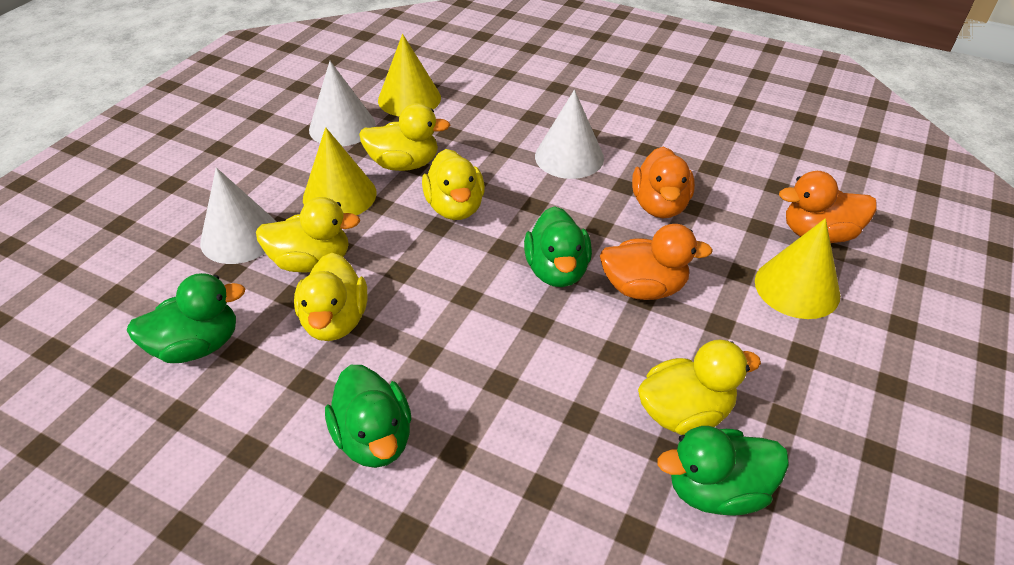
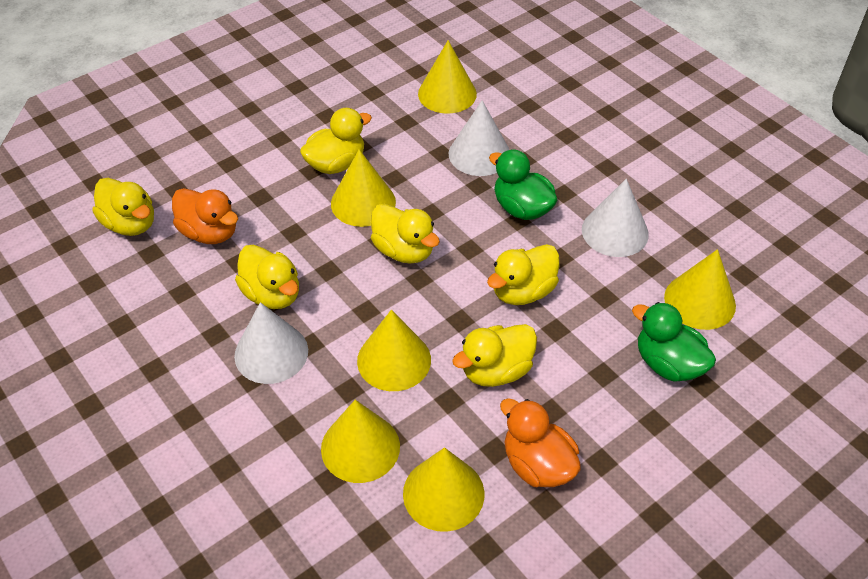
green duck: 4 -> 2
orange duck: 3 -> 2
yellow cone: 3 -> 6
yellow duck: 5 -> 6

